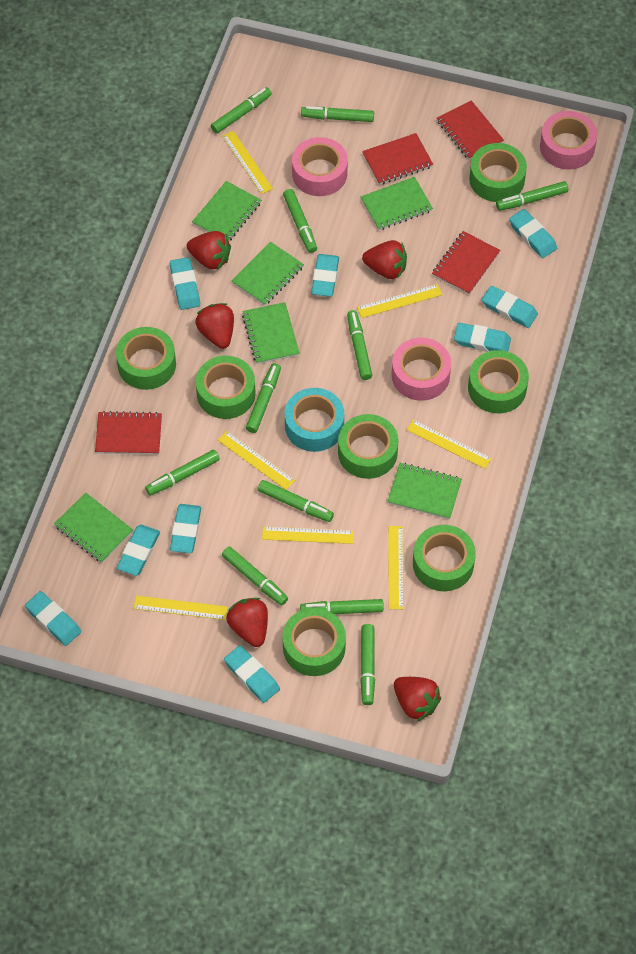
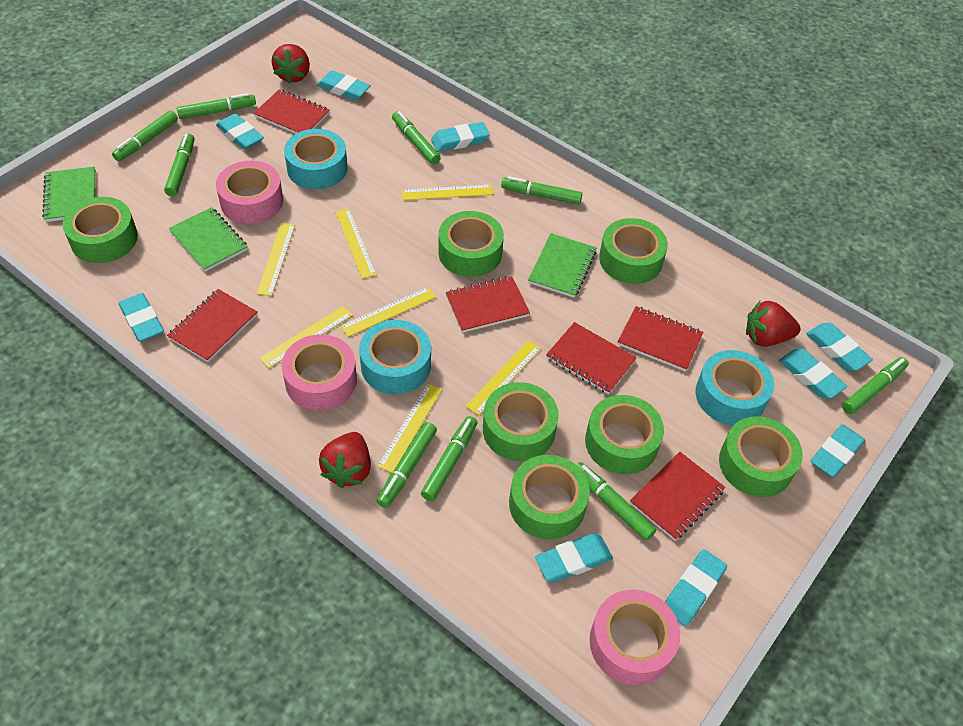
green marker: 11 -> 9
green notebook: 6 -> 3
red notebook: 4 -> 6
red strawberry: 5 -> 3
turquoise tape: 1 -> 3

